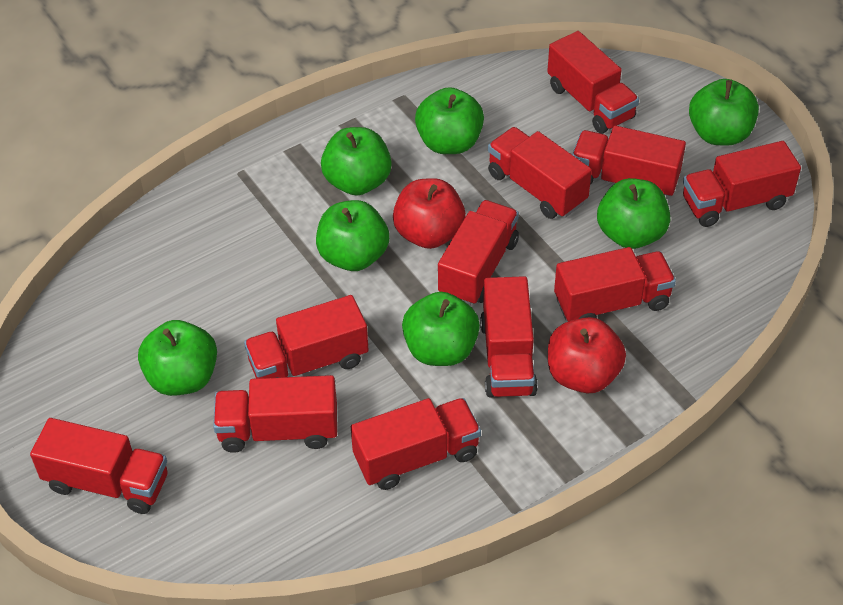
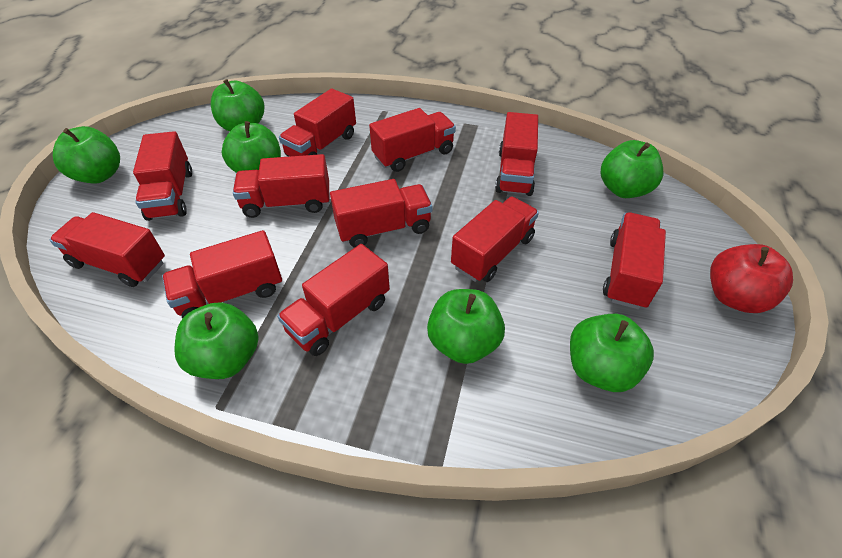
red apple: 2 -> 1

